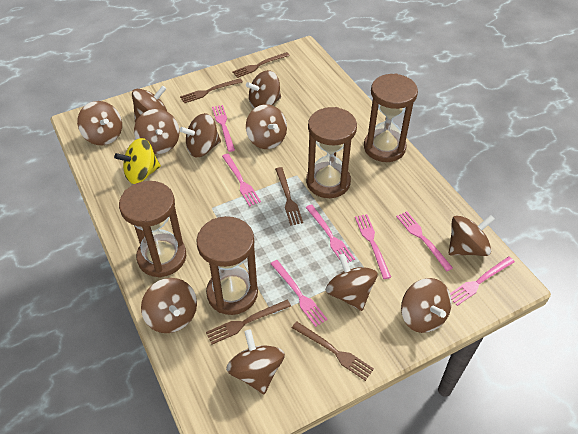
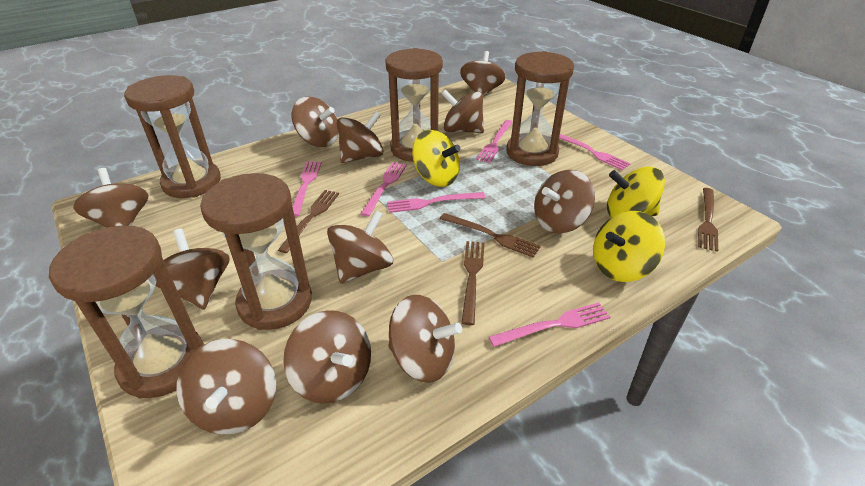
brown fork: 5 -> 4
brown hourglass: 4 -> 5
pink fork: 7 -> 6
yellow spinning top: 1 -> 3

